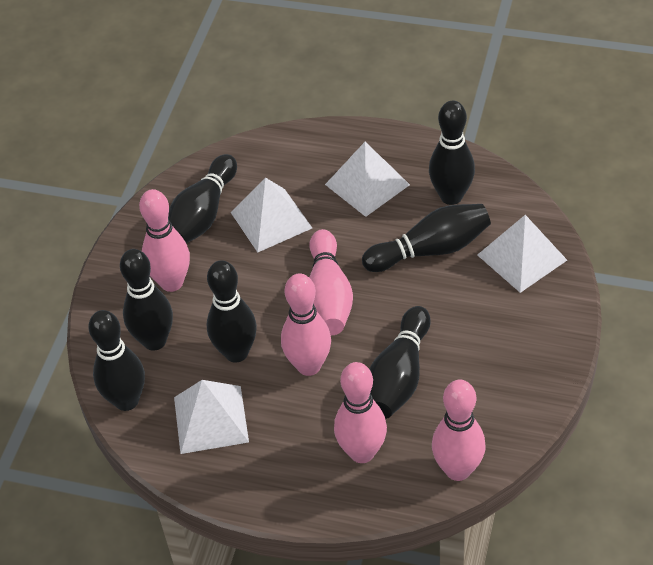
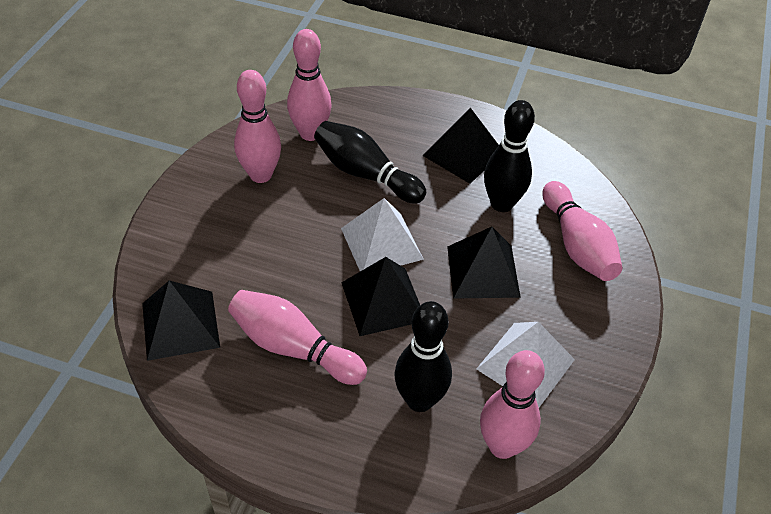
black bowling pin: 7 -> 3
black pyramid: 0 -> 4
white pyramid: 4 -> 2

